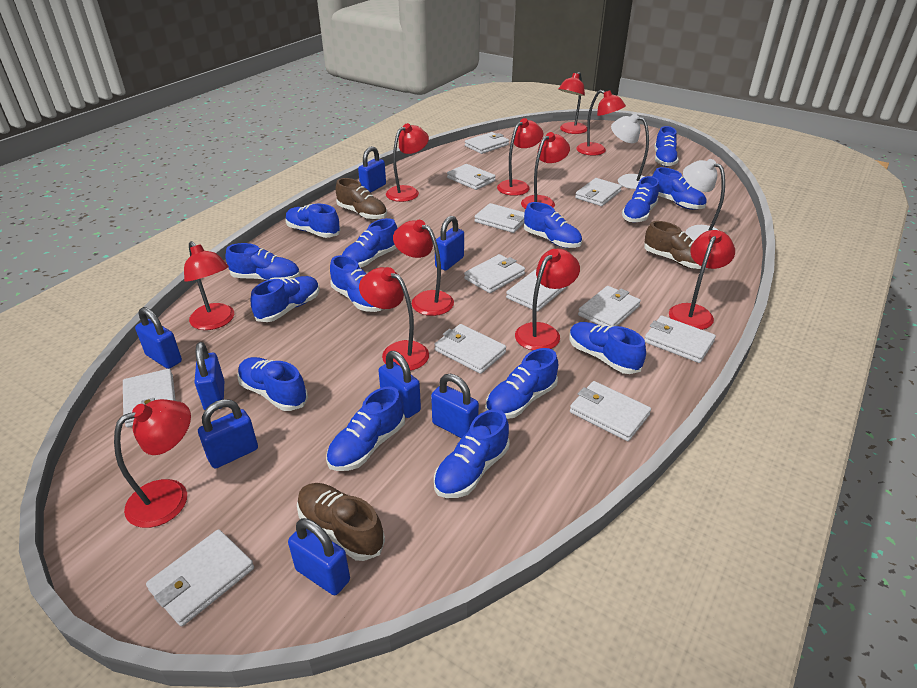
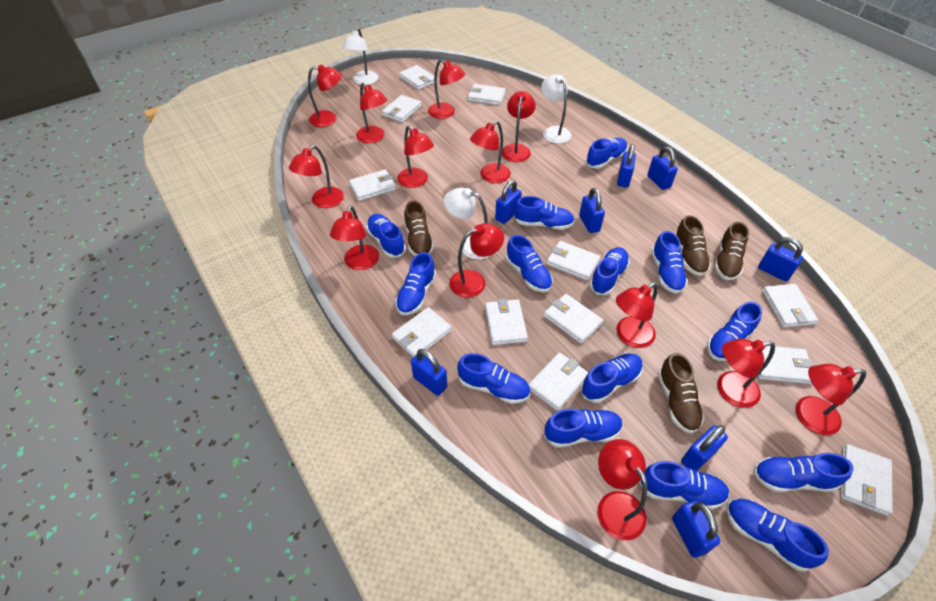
brown shoe: 3 -> 4
red lamp: 11 -> 13
white lamp: 2 -> 3

